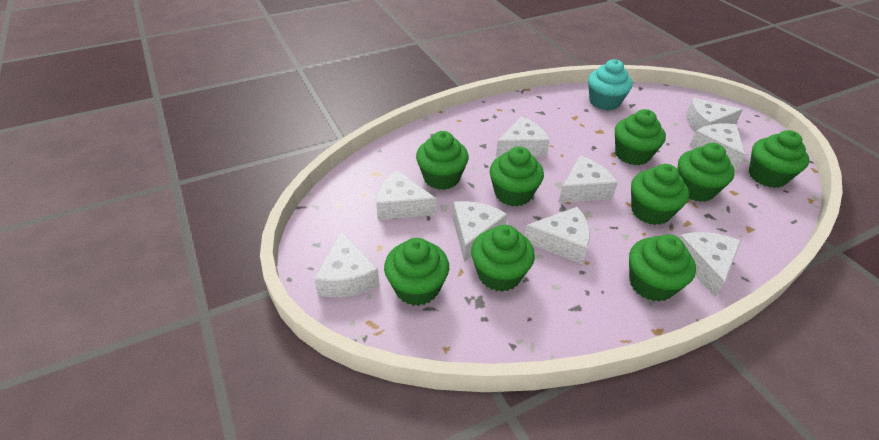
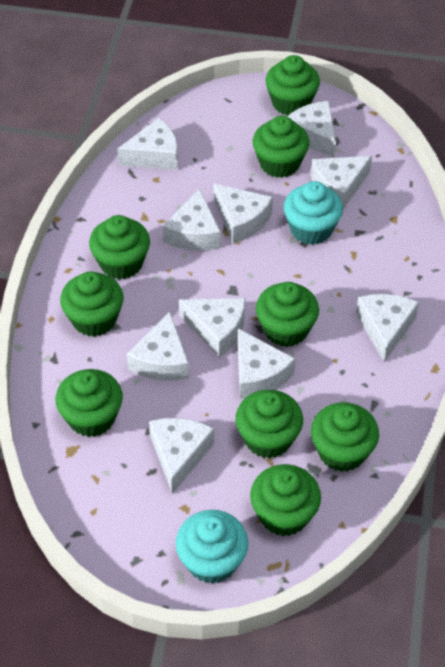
turquoise cupcake: 1 -> 2
white cheese: 9 -> 10

